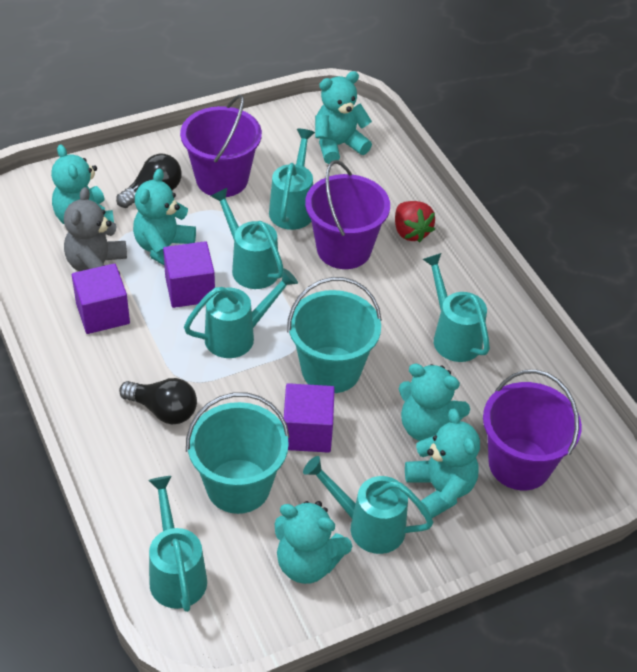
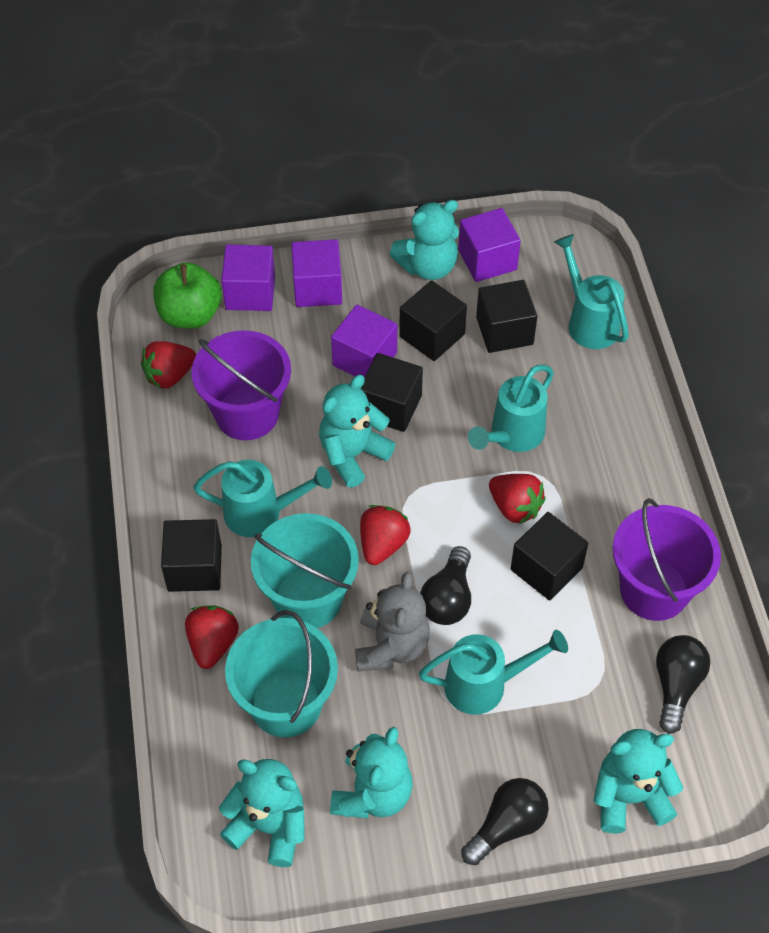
black cube: 0 -> 5
black light bulb: 2 -> 3
green apple: 0 -> 1
purple bucket: 3 -> 2
purple cube: 3 -> 4
red strawberry: 1 -> 4
turquoise teddy bear: 6 -> 5
turquoise watering can: 6 -> 4

